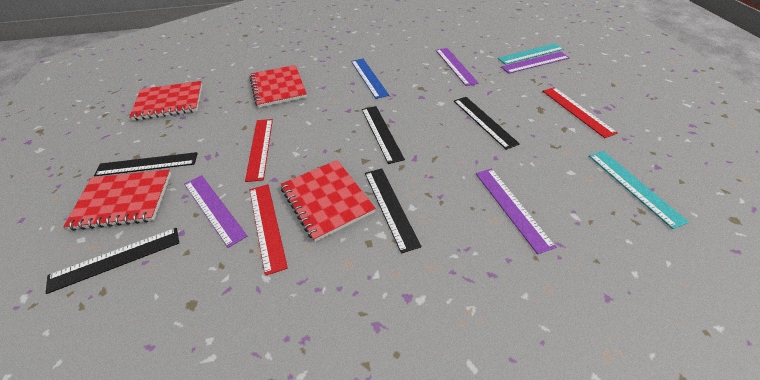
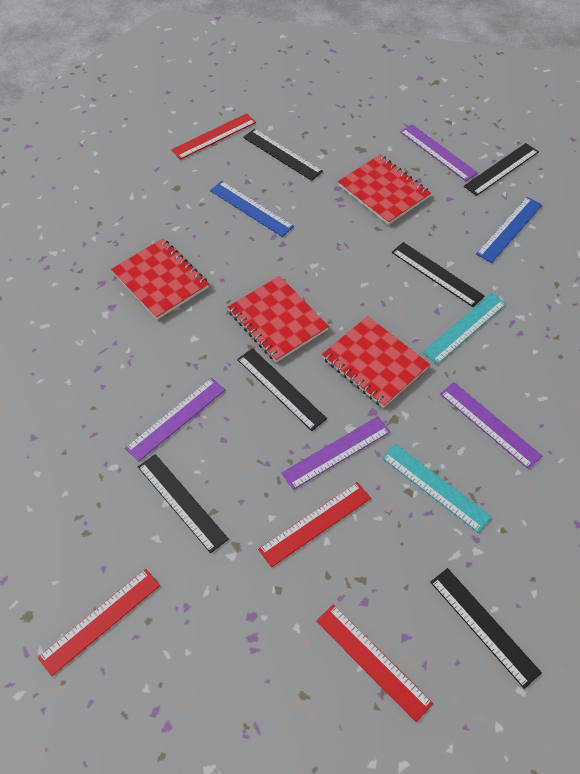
black ruler: 5 -> 6
blue ruler: 1 -> 2
red ruler: 3 -> 4

